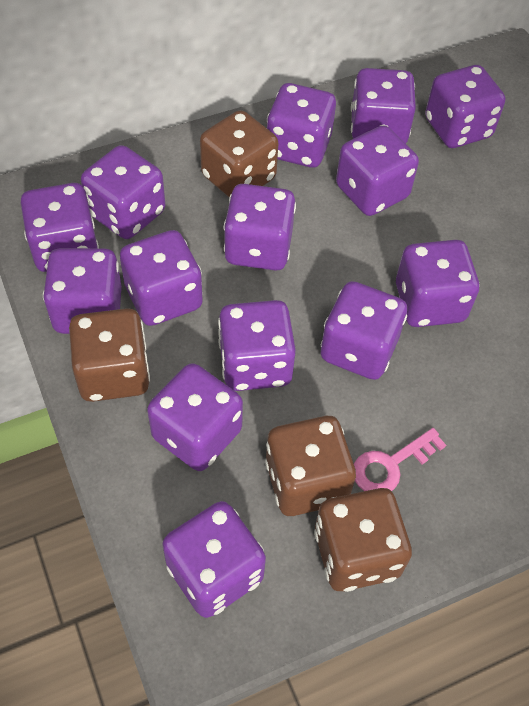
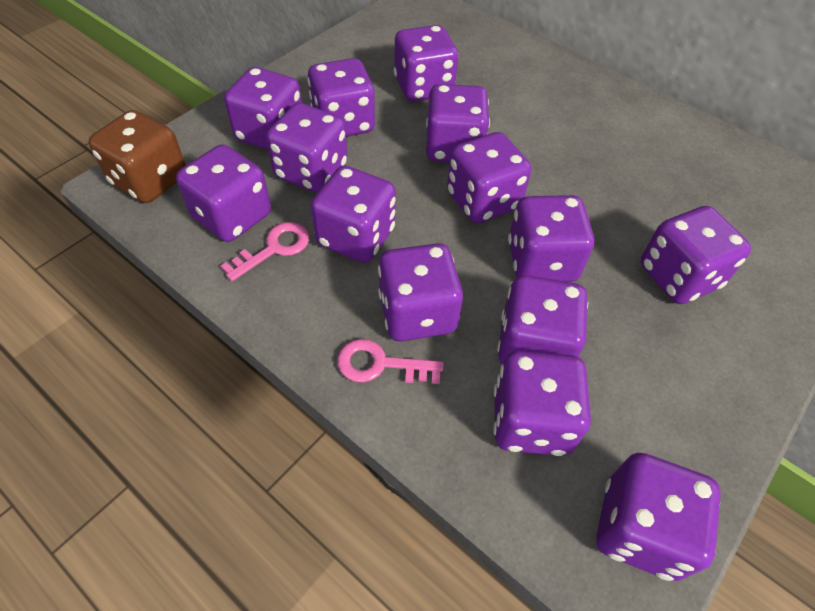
brown dice: 4 -> 1
pink key: 1 -> 2

